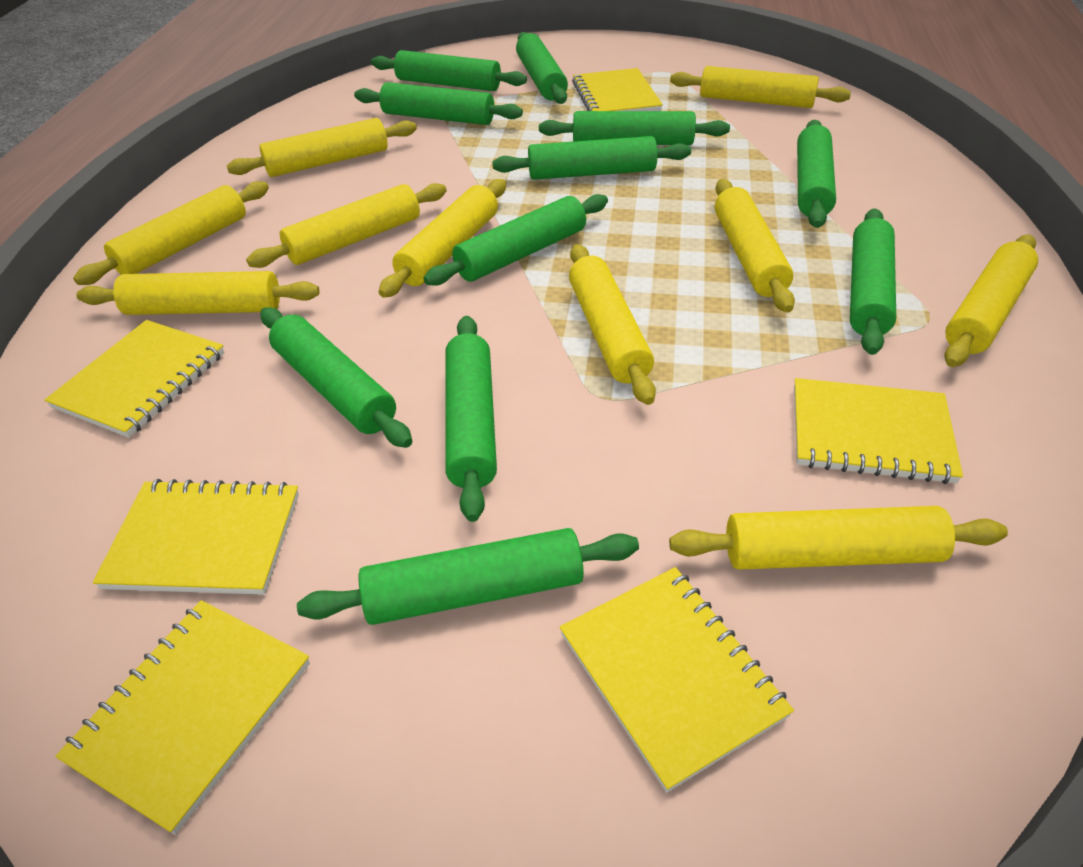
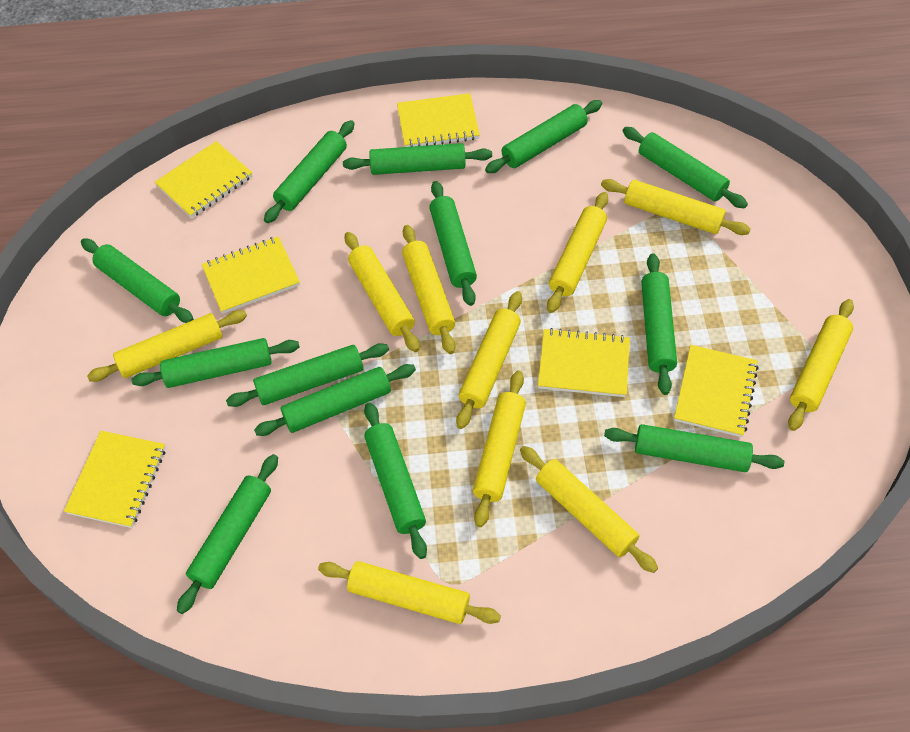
green rolling pin: 11 -> 13

